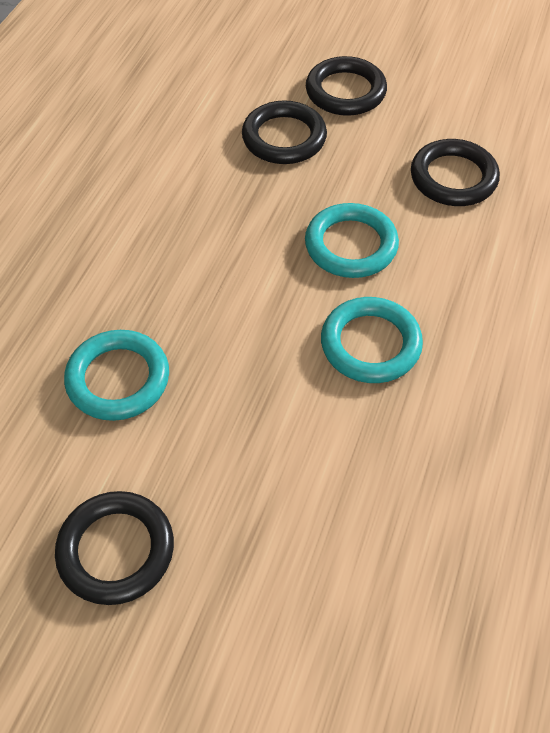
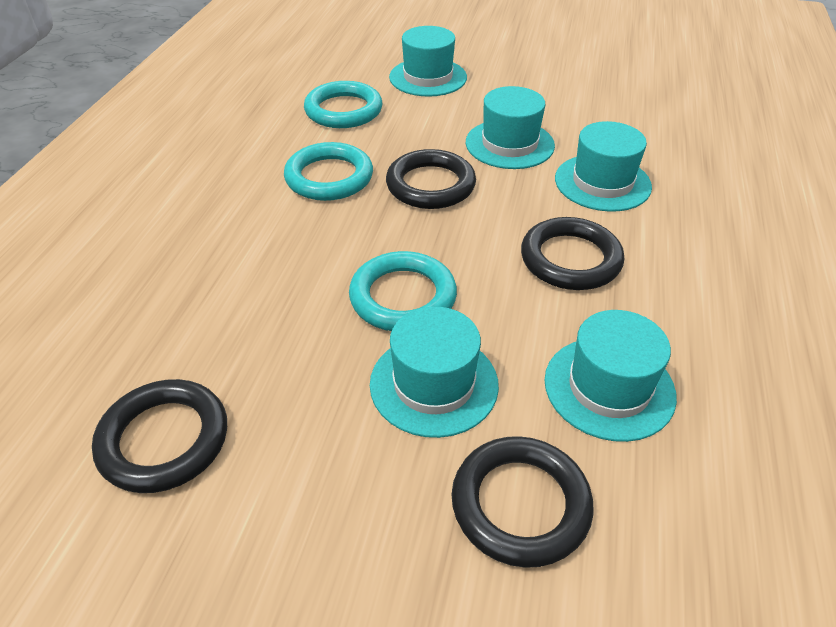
turquoise hat: 0 -> 5

